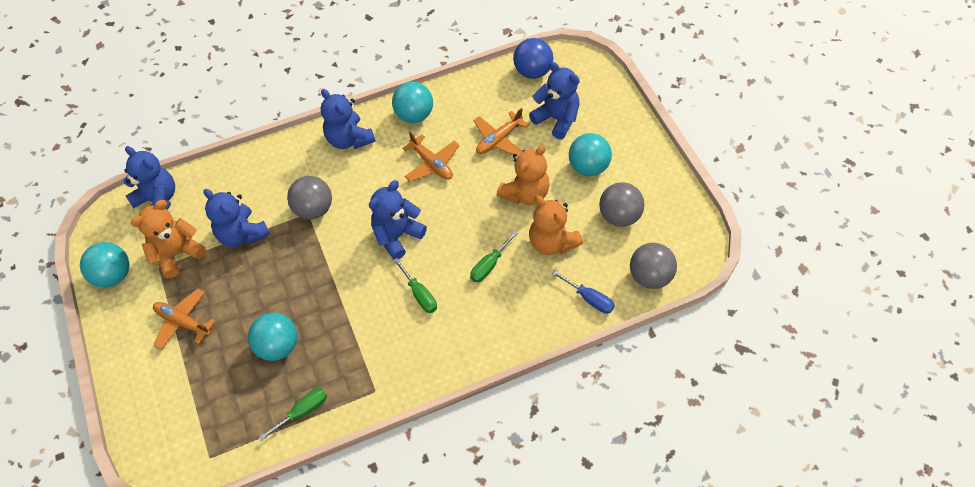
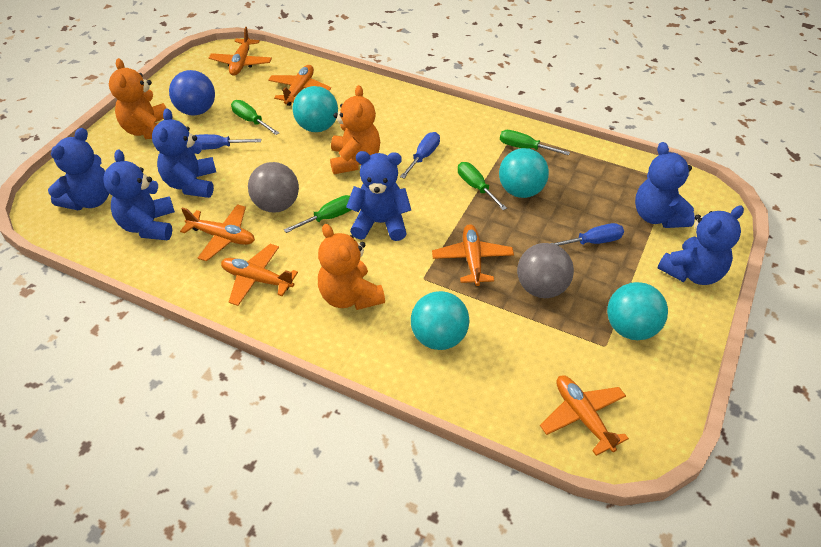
blue screwdriver: 1 -> 3
blue teddy bear: 5 -> 6
green screwdriver: 3 -> 4
grey ball: 3 -> 2
orange plane: 3 -> 6

